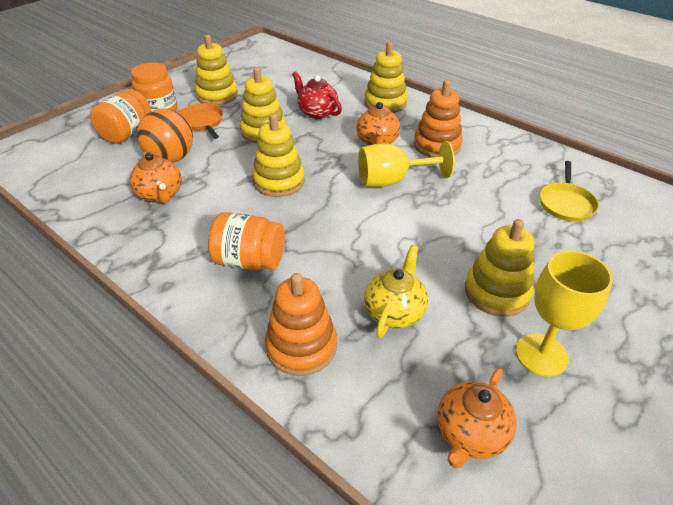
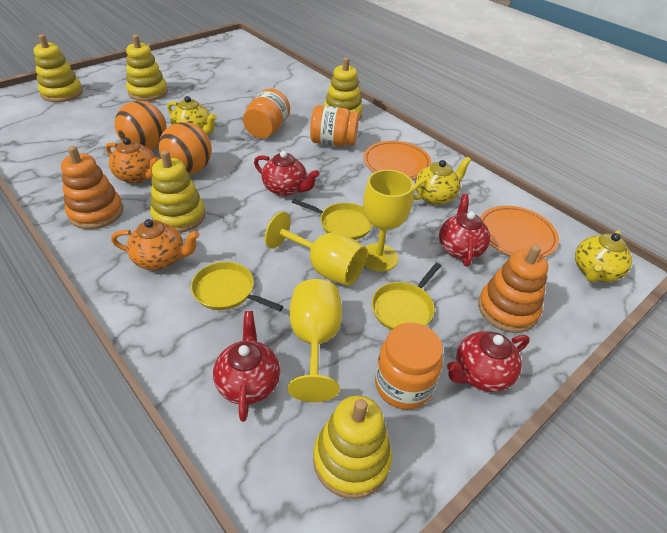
orange ball: 1 -> 2
orange pan: 1 -> 0
orange plate: 0 -> 2
orange teapot: 3 -> 2
red teapot: 1 -> 4
yellow goblet: 2 -> 3
yellow pan: 1 -> 3
yellow teapot: 1 -> 3

